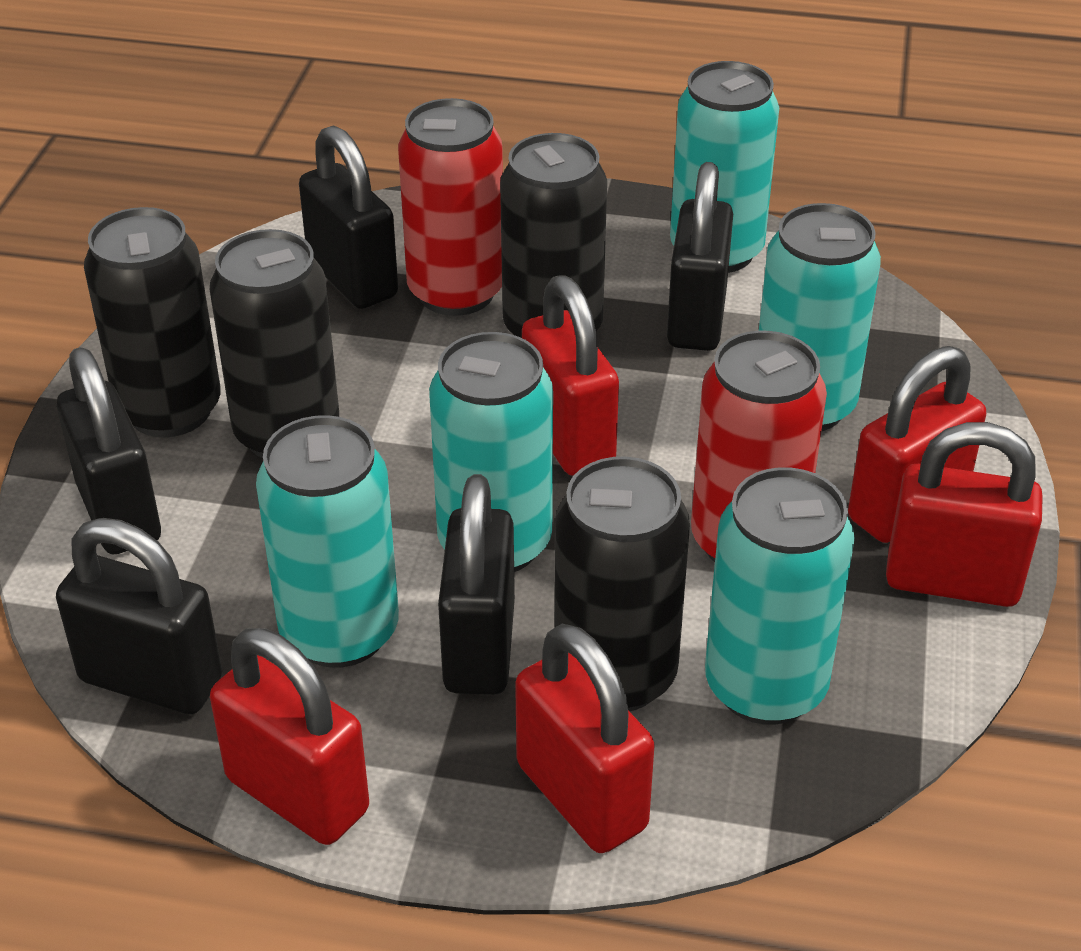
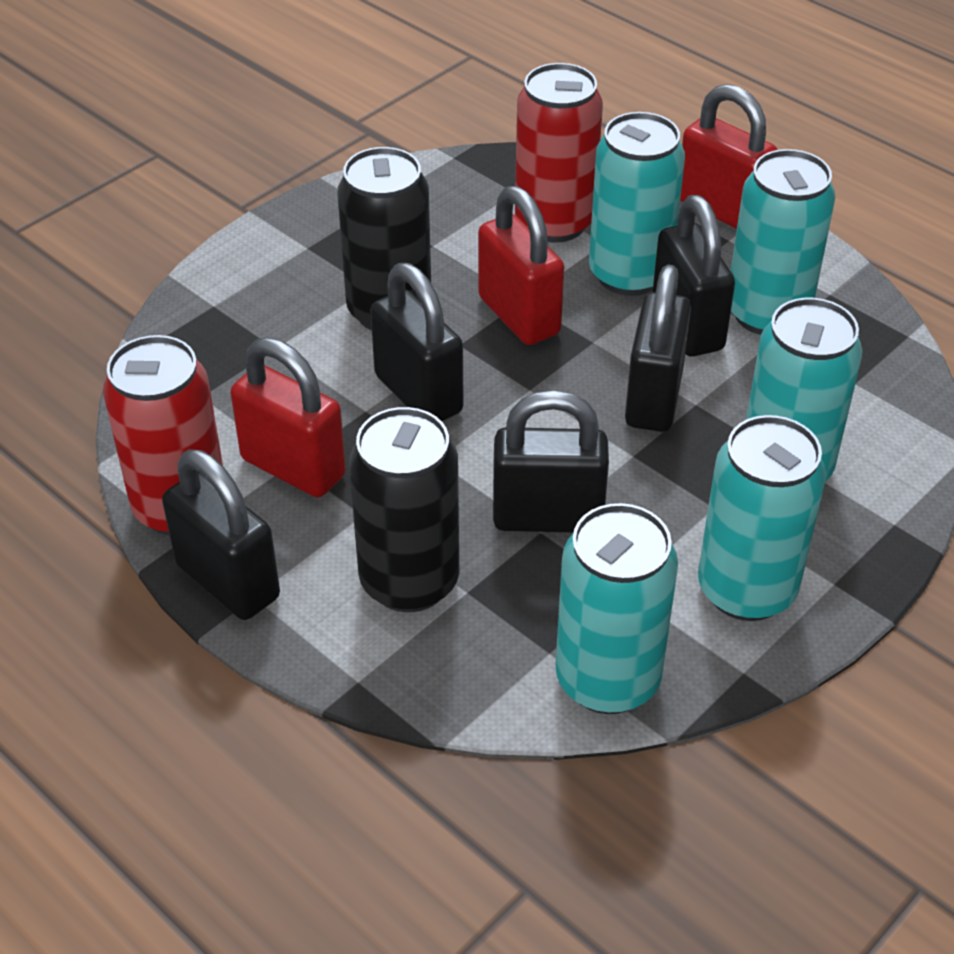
black can: 4 -> 2
red padlock: 5 -> 3

